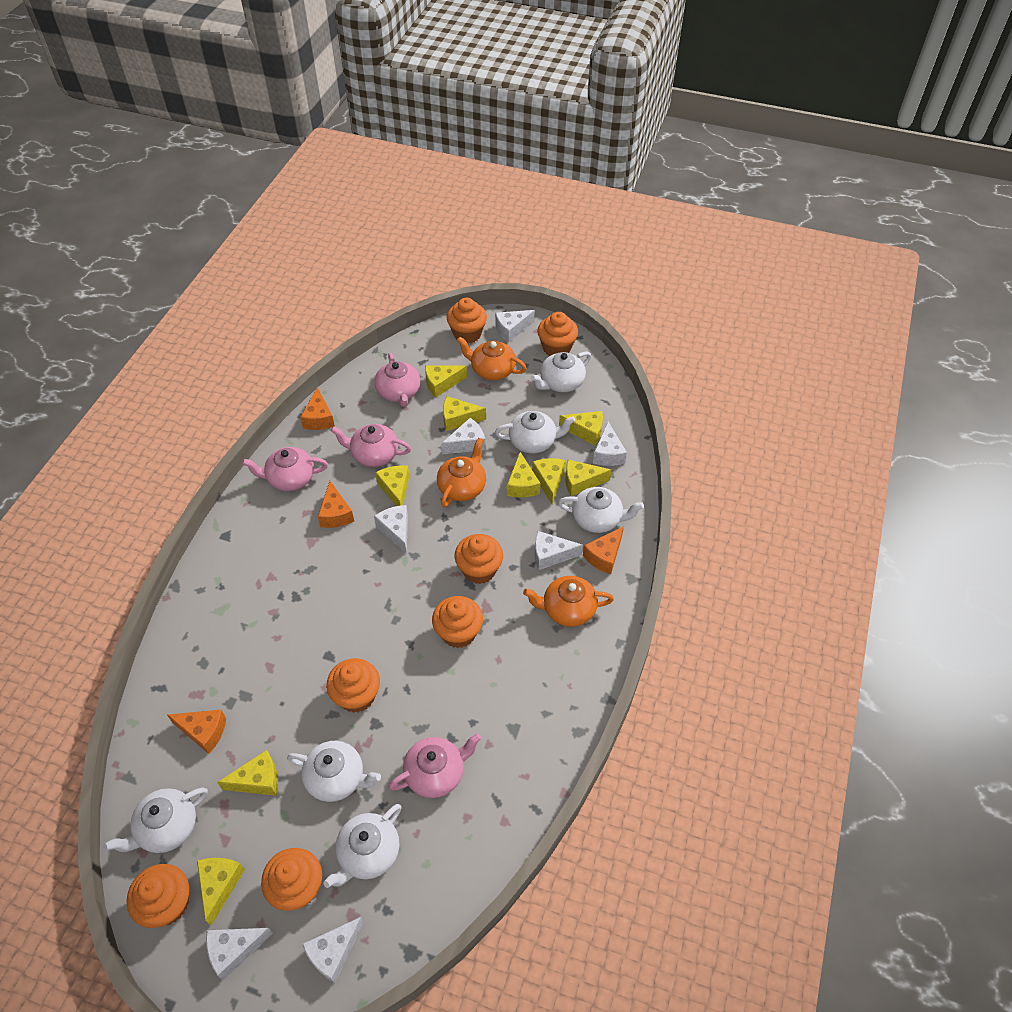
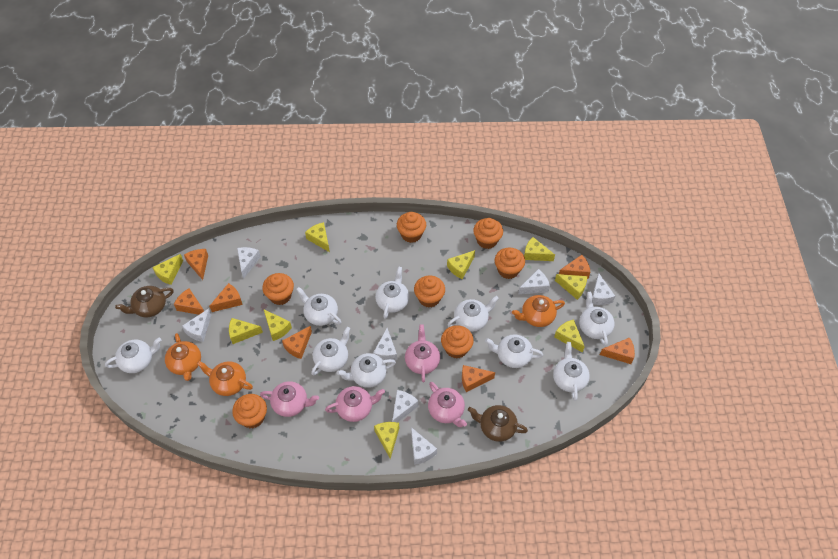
brown teapot: 0 -> 2
orange cheese: 4 -> 7
white teapot: 6 -> 9

